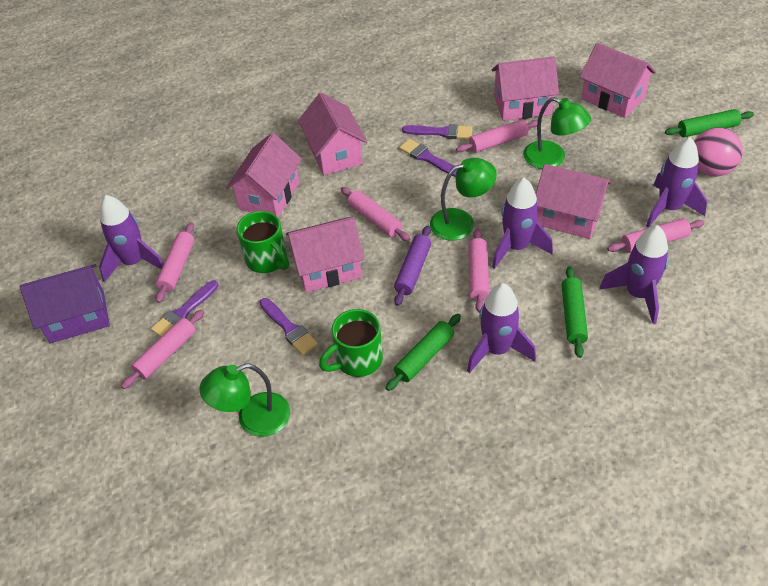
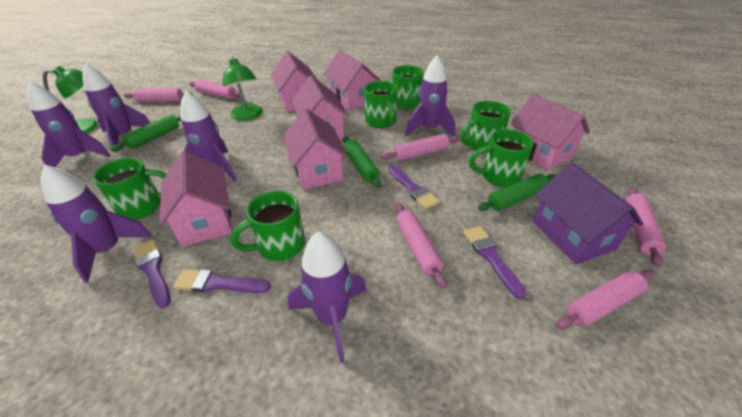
green lamp: 3 -> 2
green mug: 2 -> 6
pink ball: 1 -> 0
purple rocket: 5 -> 6
purple rolling pin: 1 -> 0

